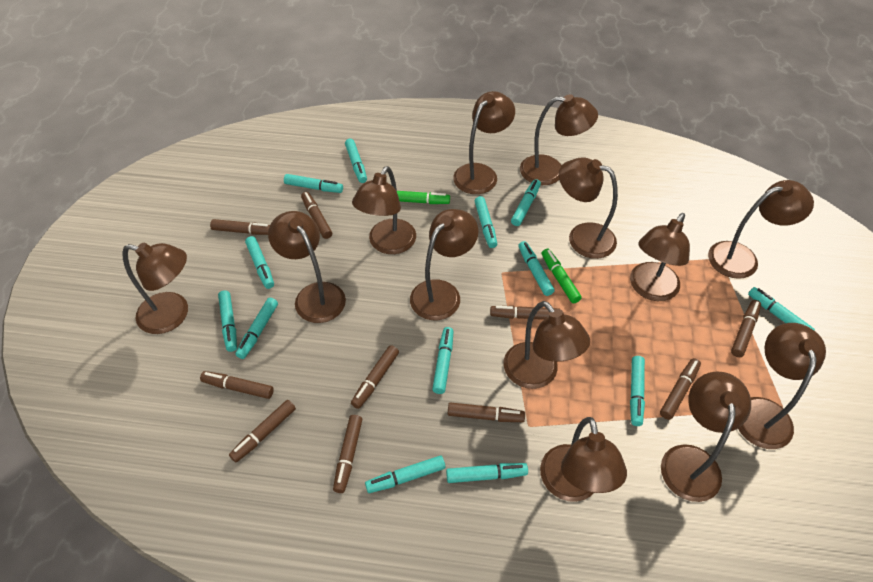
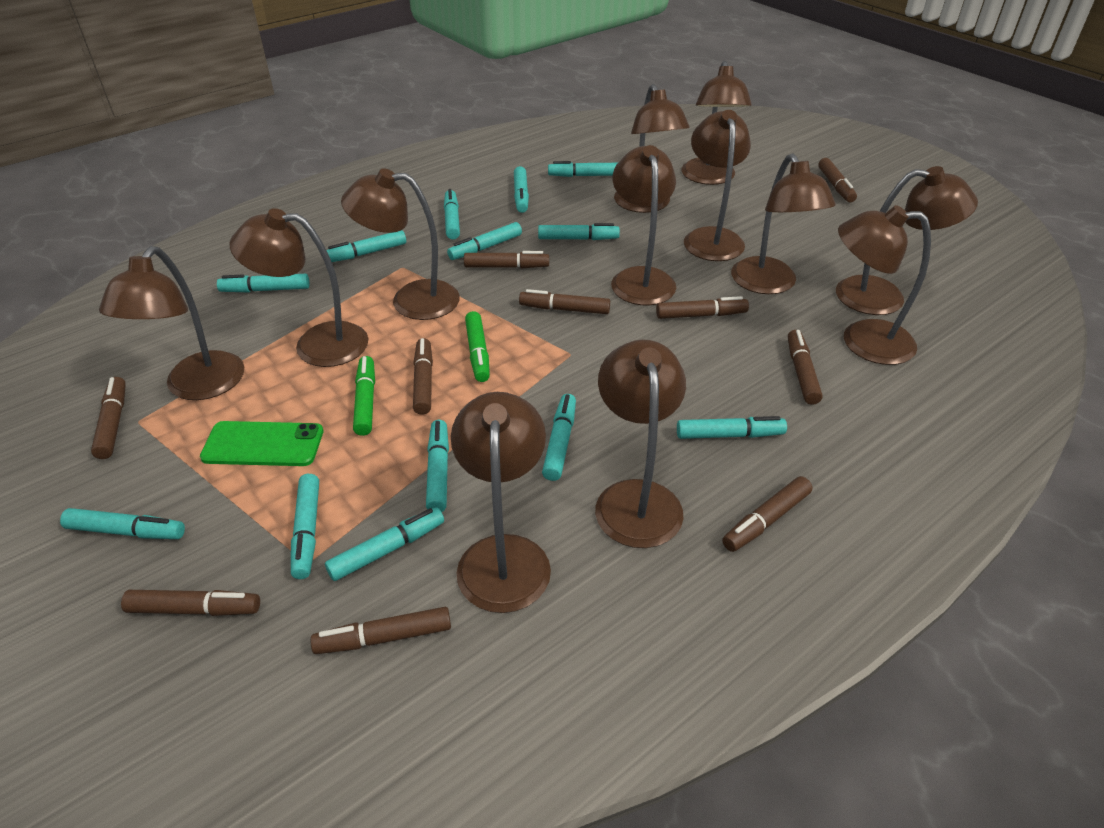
brown lamp: 13 -> 12
green phone: 0 -> 1

